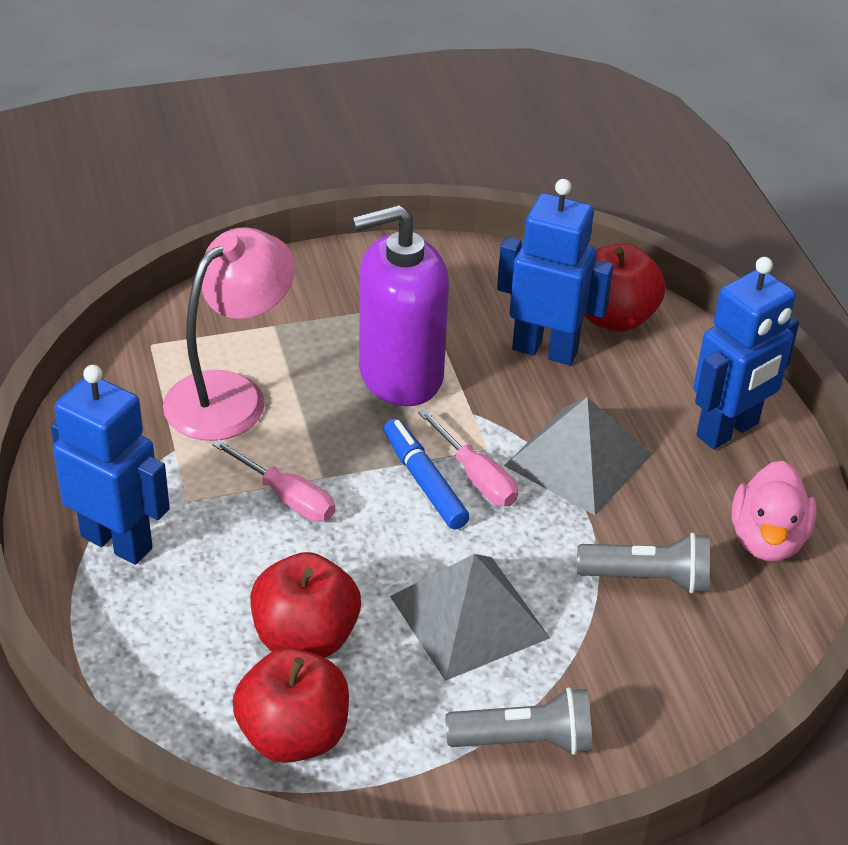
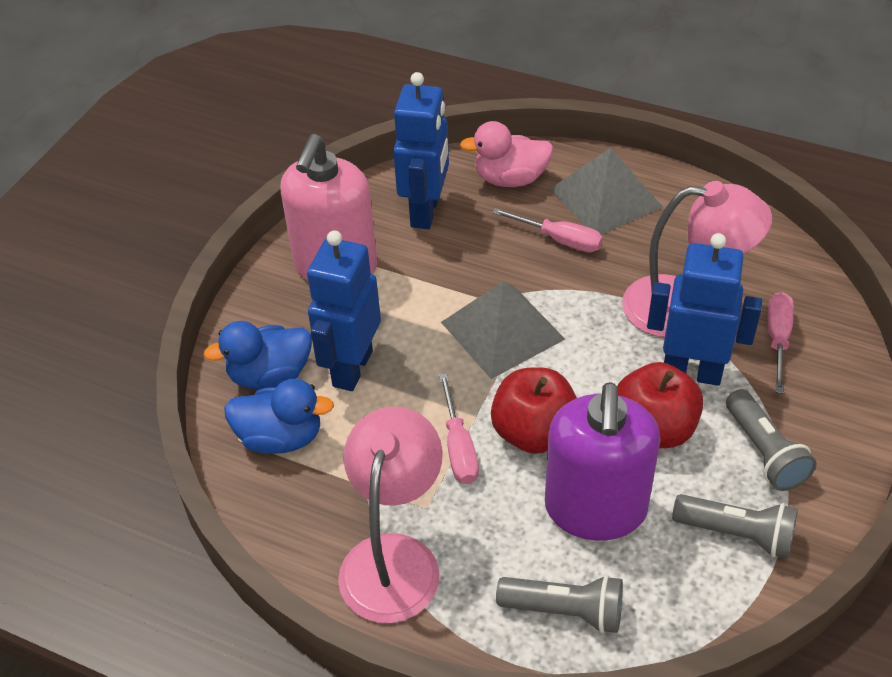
blue duck: 0 -> 2
blue marker: 1 -> 0
grey flashlight: 2 -> 3
pink lamp: 1 -> 2
pink screwdriver: 2 -> 3
pink soap dispenser: 0 -> 1
red apple: 3 -> 2

